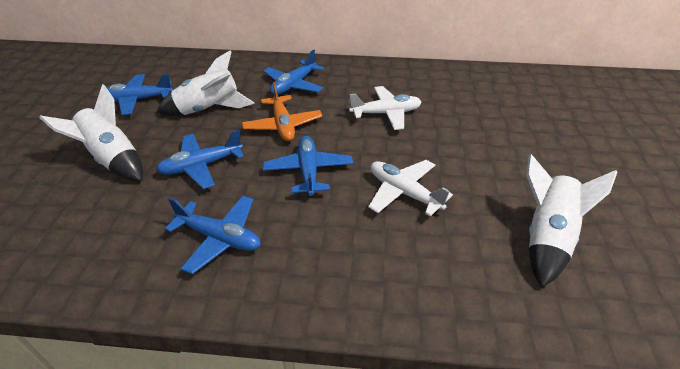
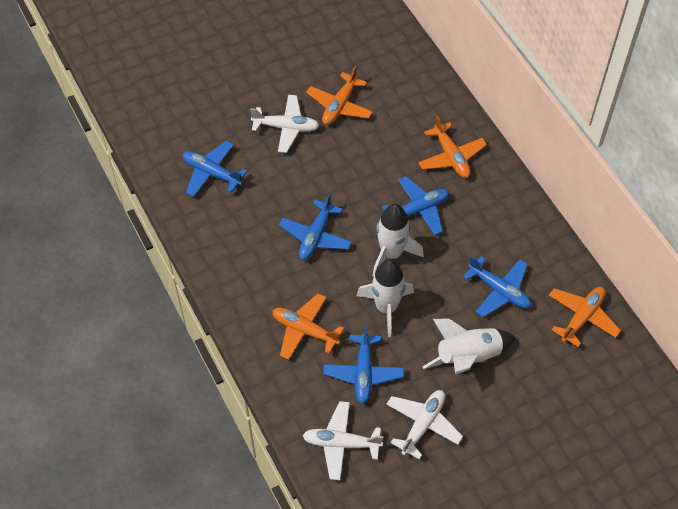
orange plane: 1 -> 4
white plane: 2 -> 3

